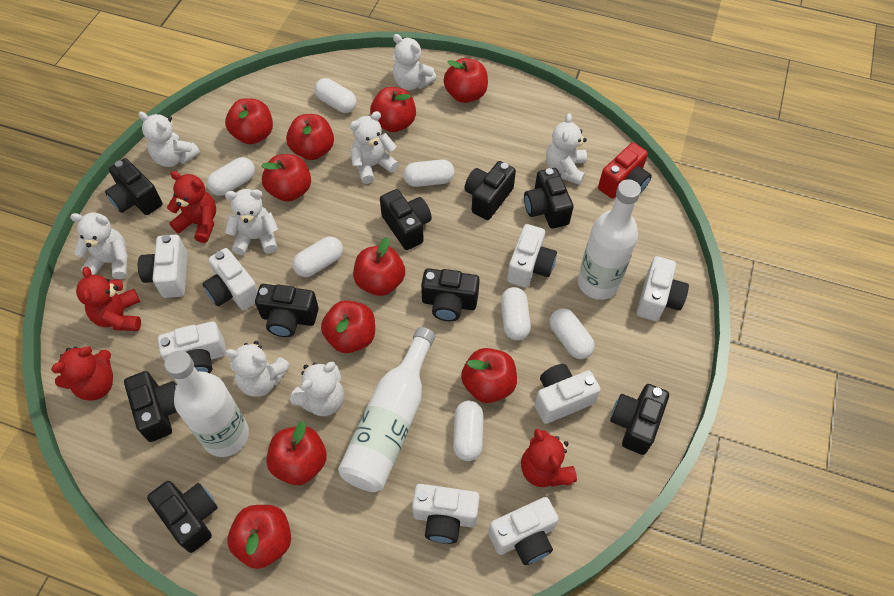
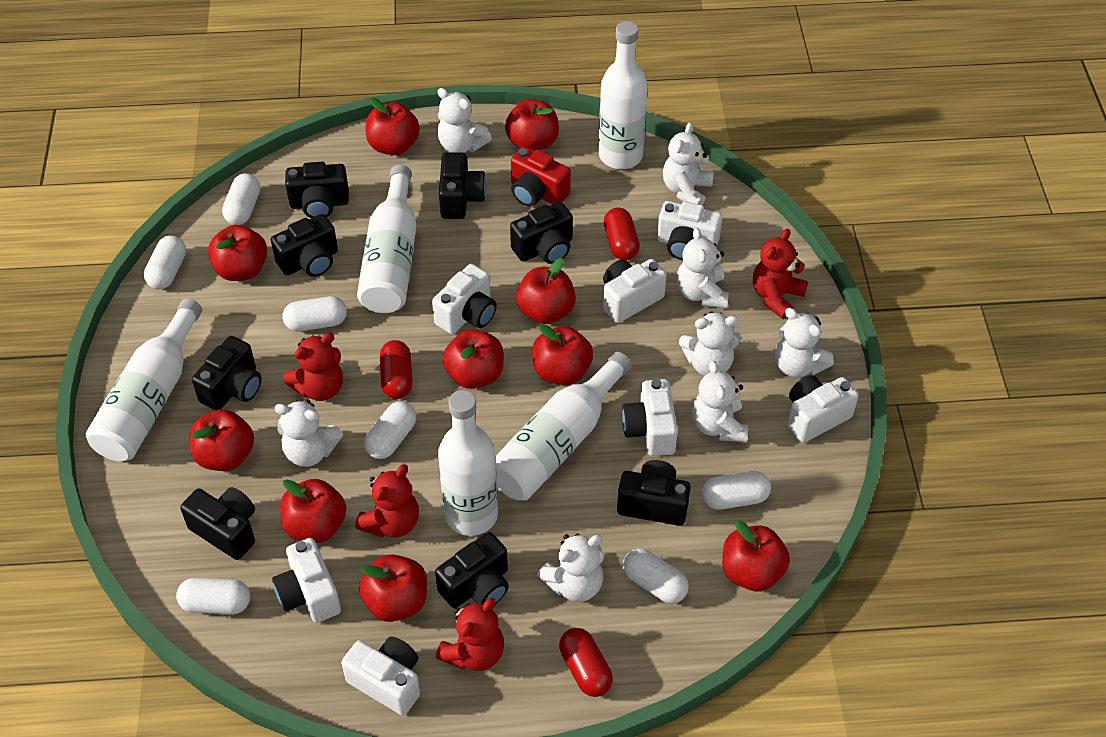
black camera: 9 -> 8
red capsule: 0 -> 3
white bottle: 3 -> 5
white camera: 8 -> 7

